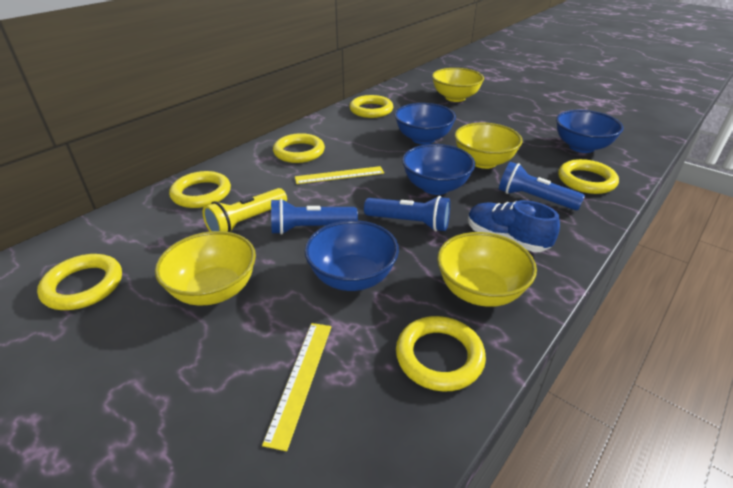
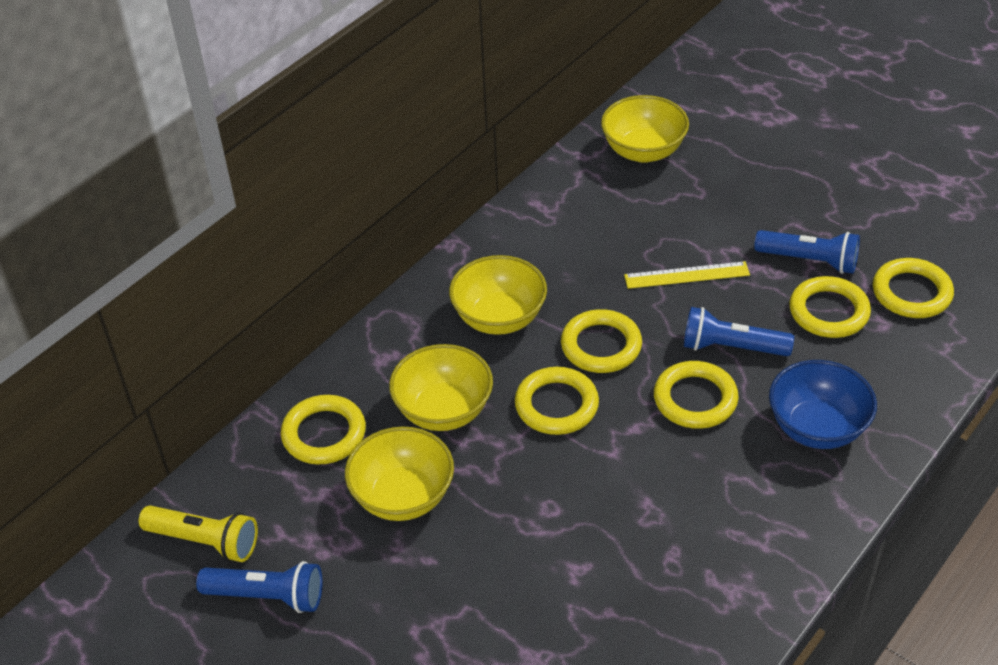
blue bowl: 4 -> 1
blue shoe: 1 -> 0
yellow ruler: 2 -> 1

